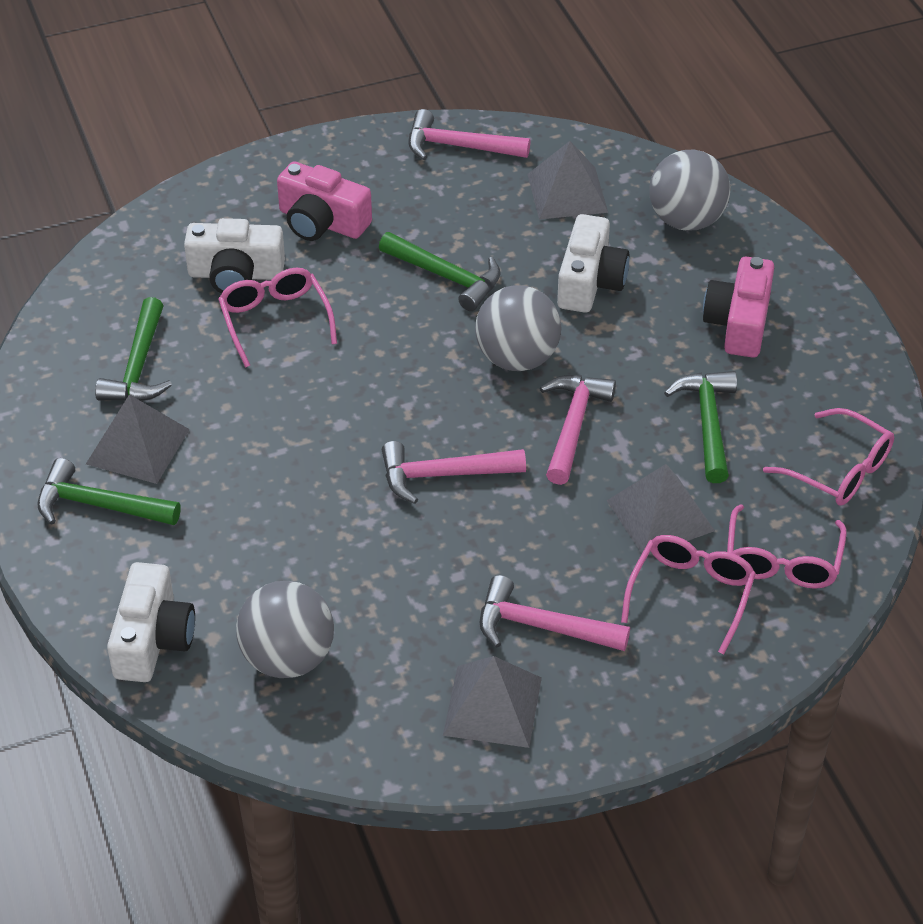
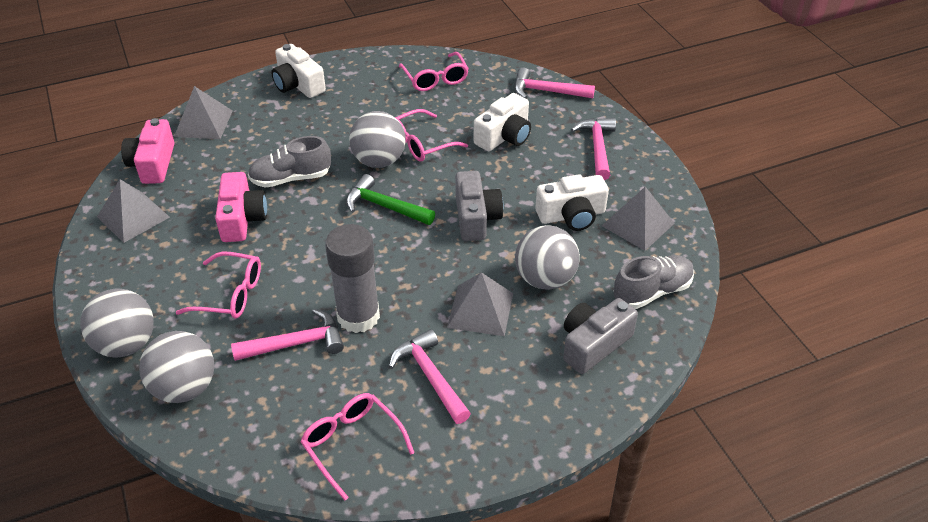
green hammer: 4 -> 1
grey ball: 3 -> 4
grey camera: 0 -> 2
grey glue stick: 0 -> 1
grey shoe: 0 -> 2

